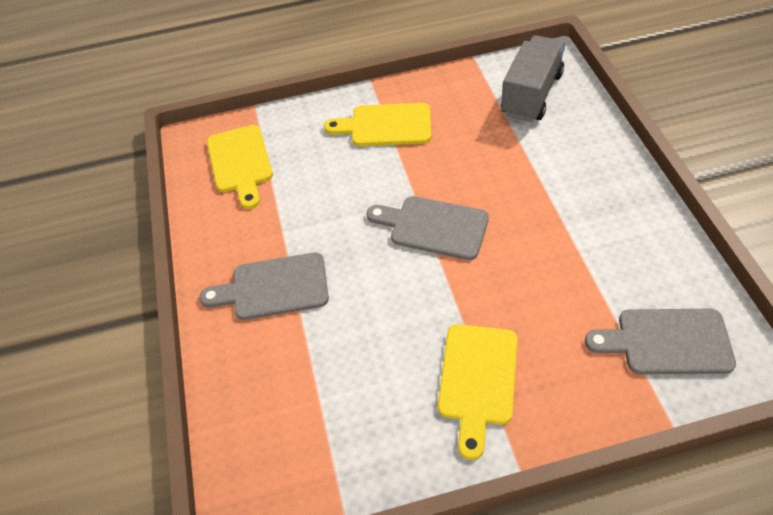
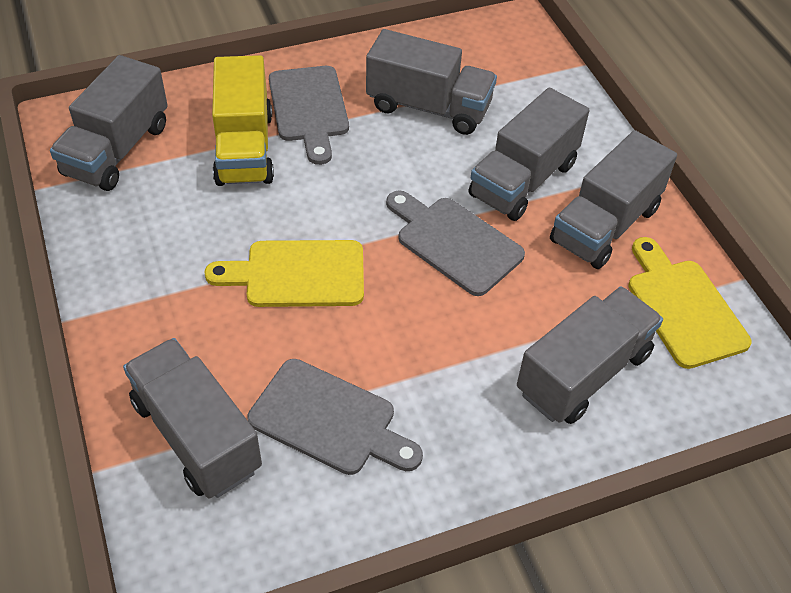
grey truck: 1 -> 6
yellow cutting board: 3 -> 2
yellow truck: 0 -> 1

